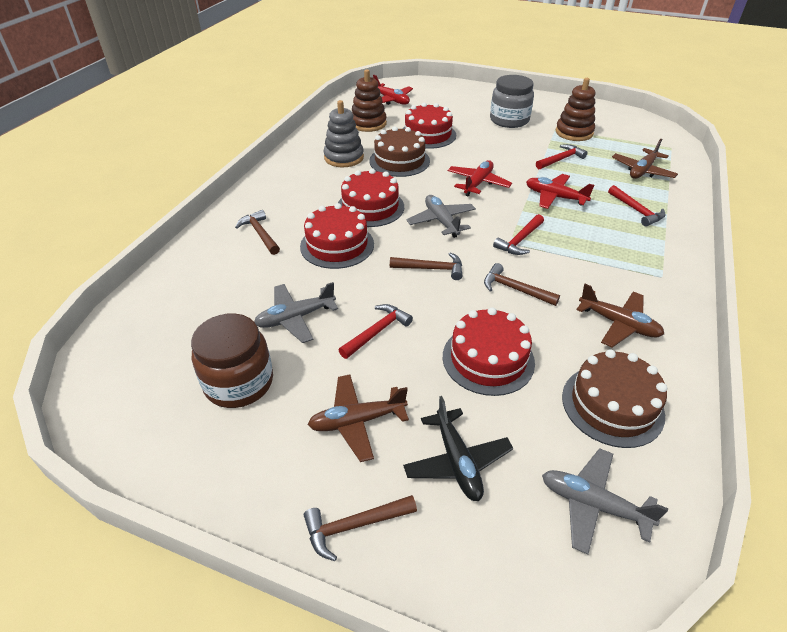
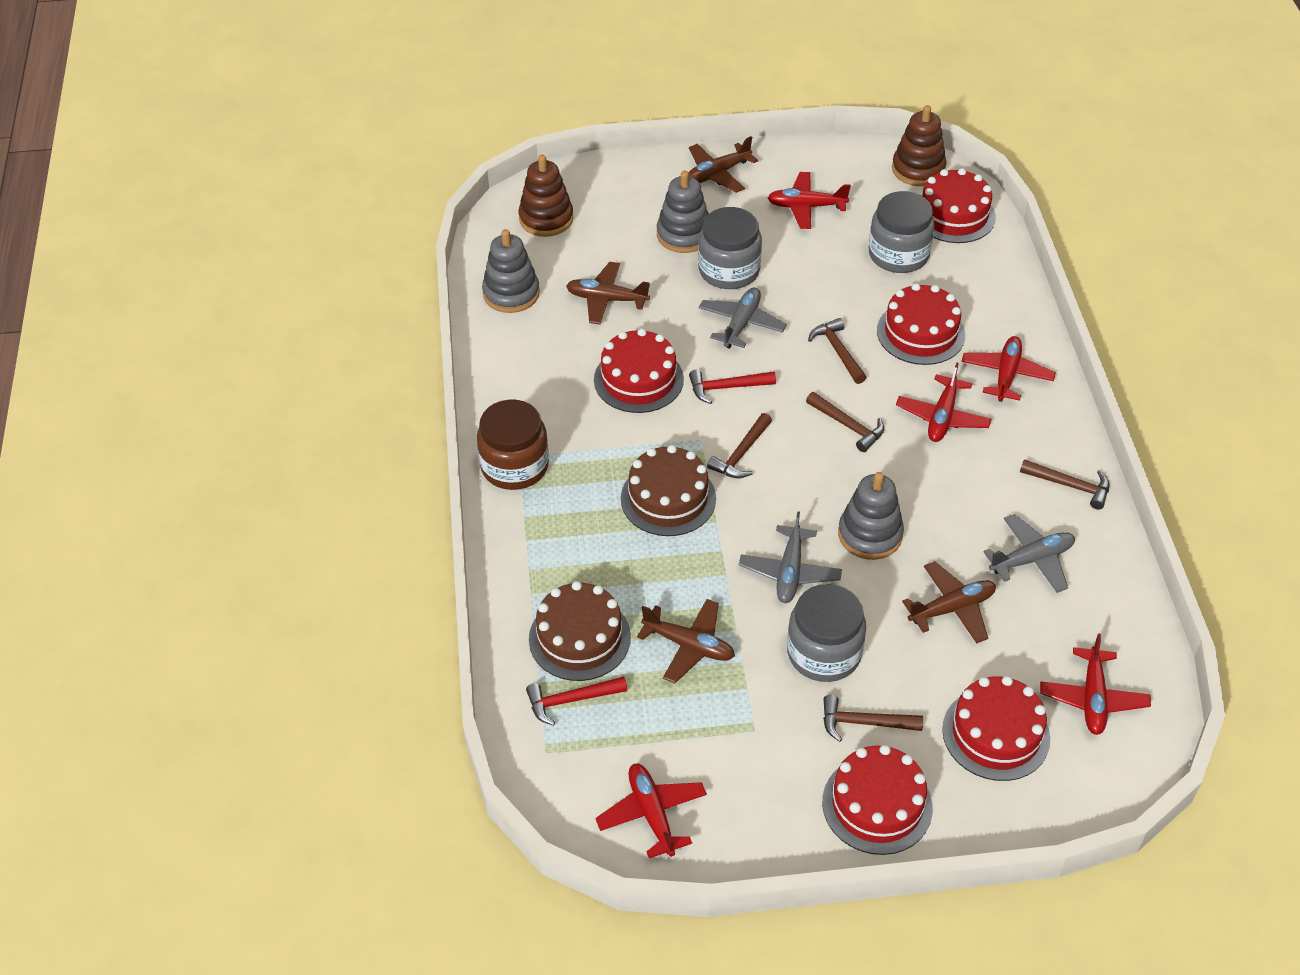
black plane: 1 -> 0
brown hammer: 4 -> 5
brown plane: 3 -> 4
grey jar: 1 -> 3
grey stacking toy: 1 -> 3
red cake: 4 -> 5
red hammer: 4 -> 2
red plane: 3 -> 5

